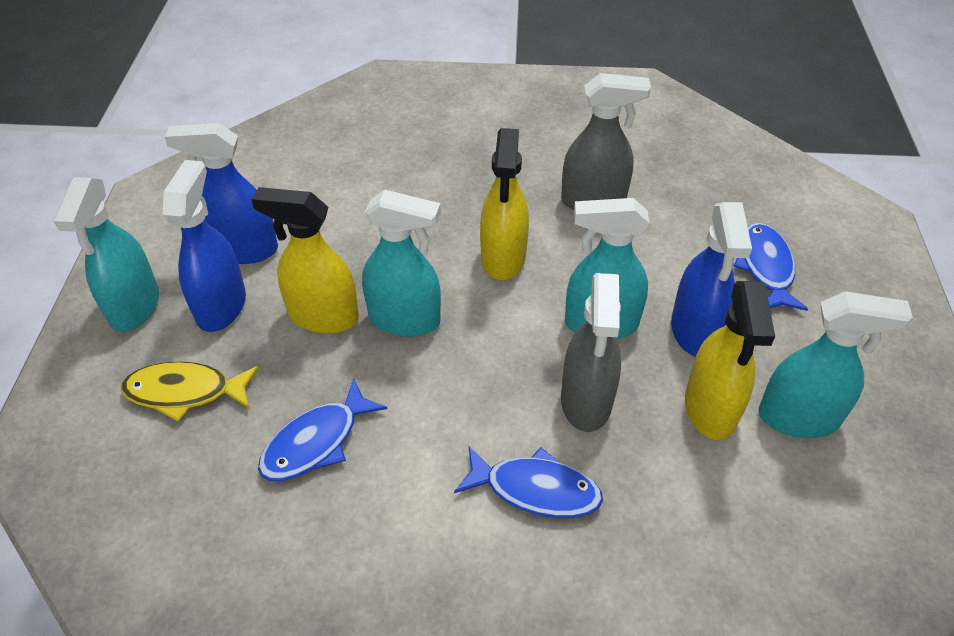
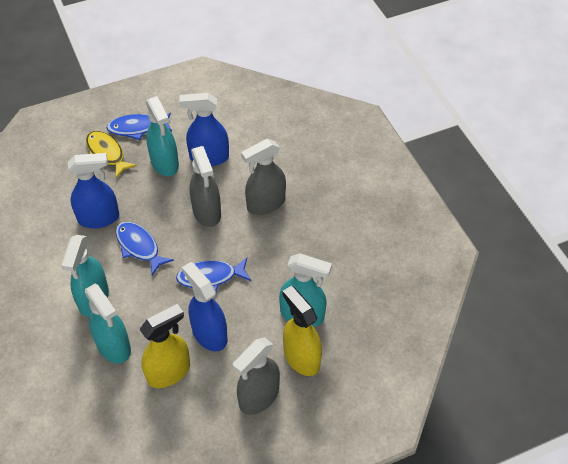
grey spray bottle: 2 -> 3
yellow spray bottle: 3 -> 2

